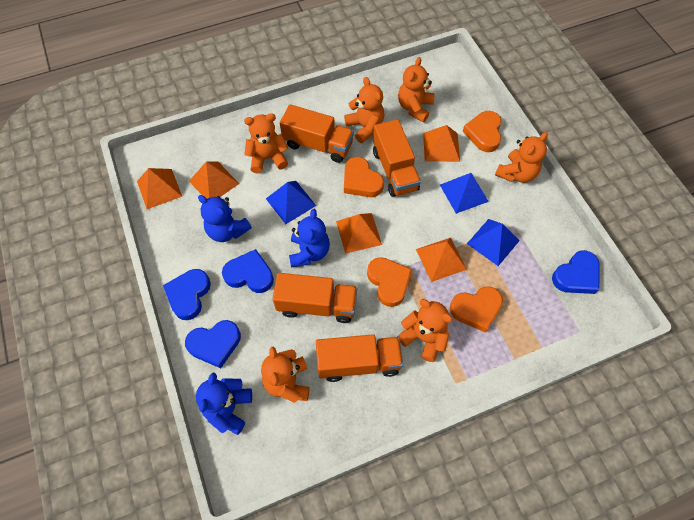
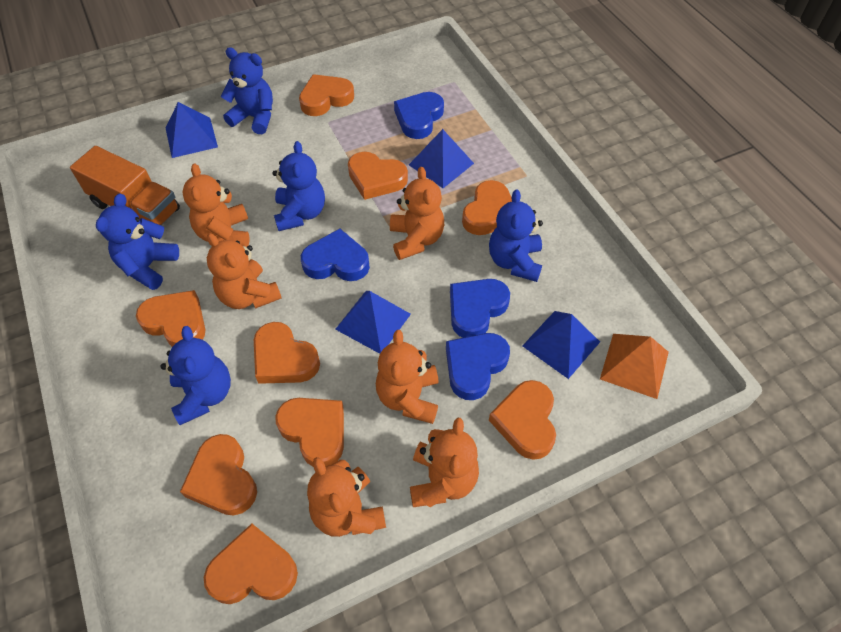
blue pyramid: 3 -> 4
blue teddy bear: 3 -> 5
orange heart: 4 -> 9
orange pyramid: 5 -> 1
orange truck: 4 -> 1

